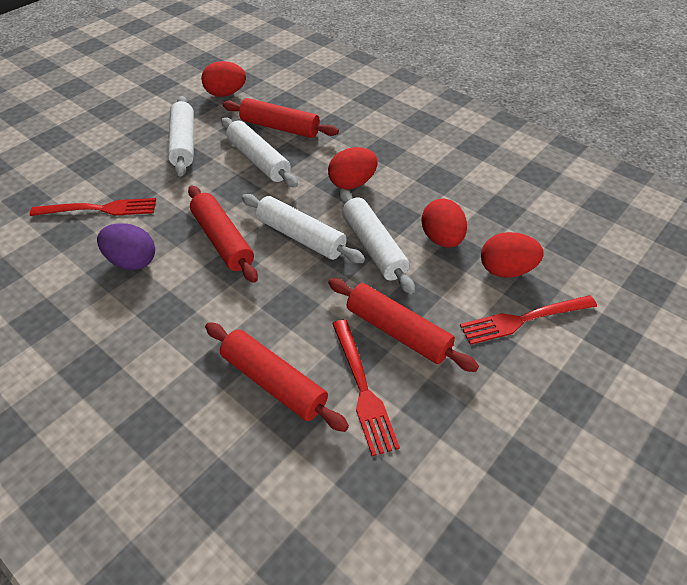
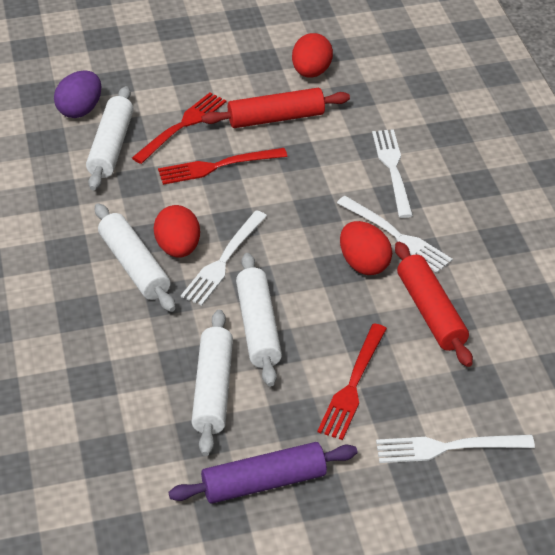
purple rolling pin: 0 -> 1
red egg: 4 -> 3
red rolling pin: 4 -> 2
white fork: 0 -> 4

